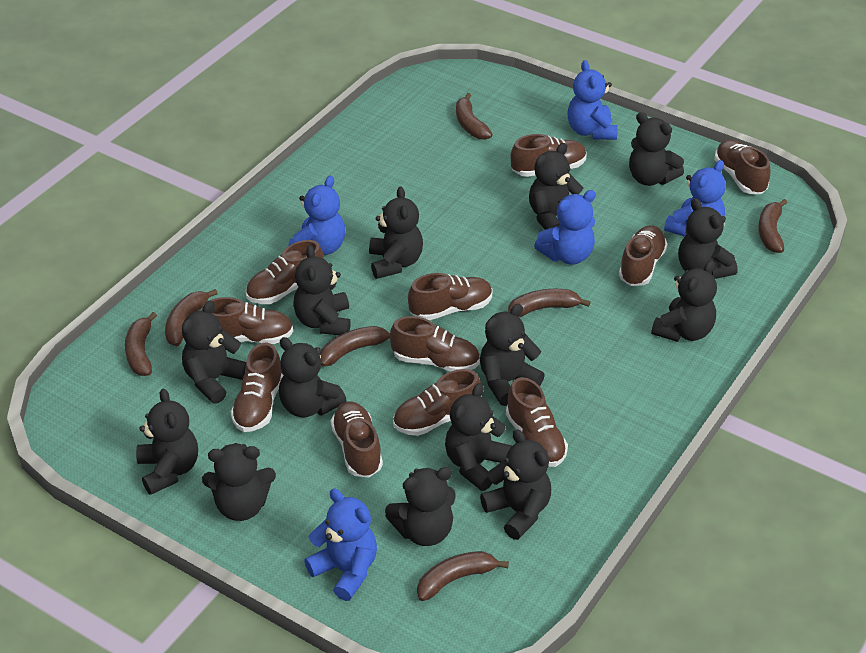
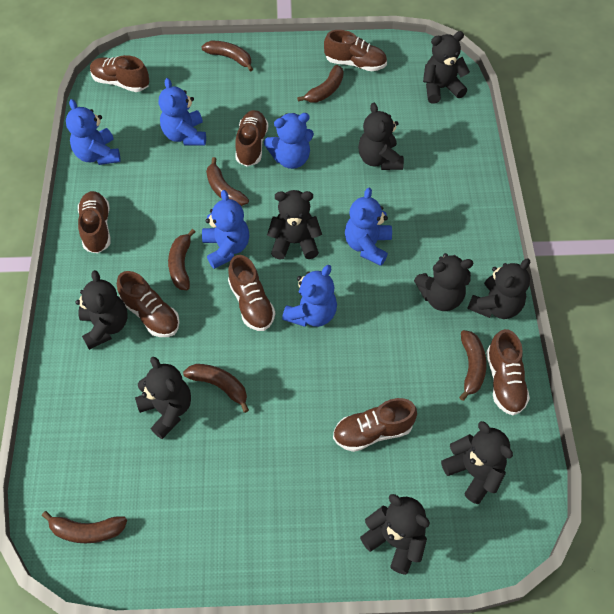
black teddy bear: 14 -> 9
blue teddy bear: 5 -> 6
brown shoe: 11 -> 8

